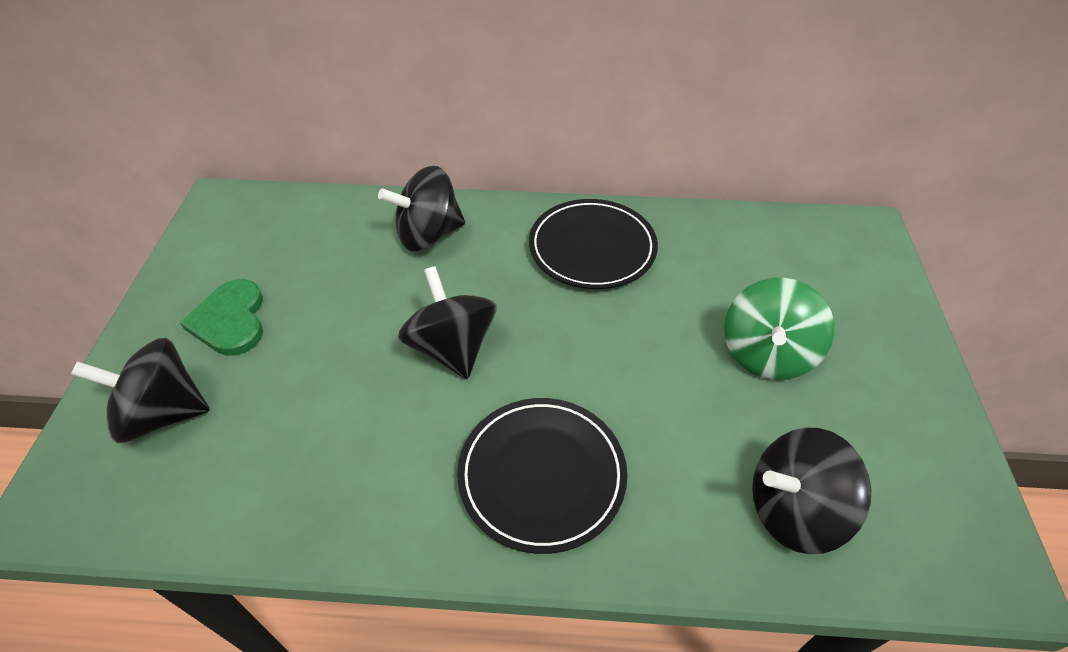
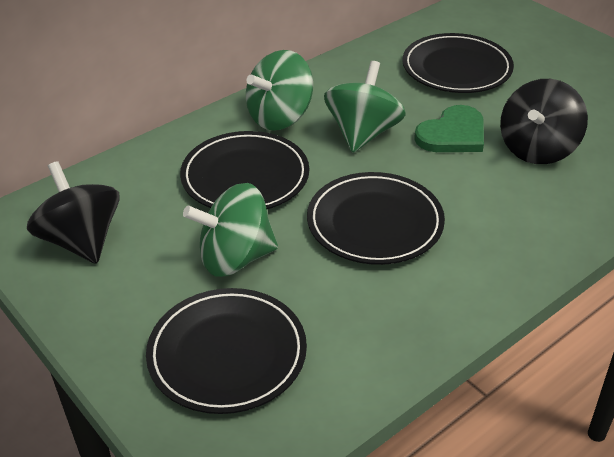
black plate: 2 -> 4
black spinning top: 4 -> 2
green spinning top: 1 -> 3

